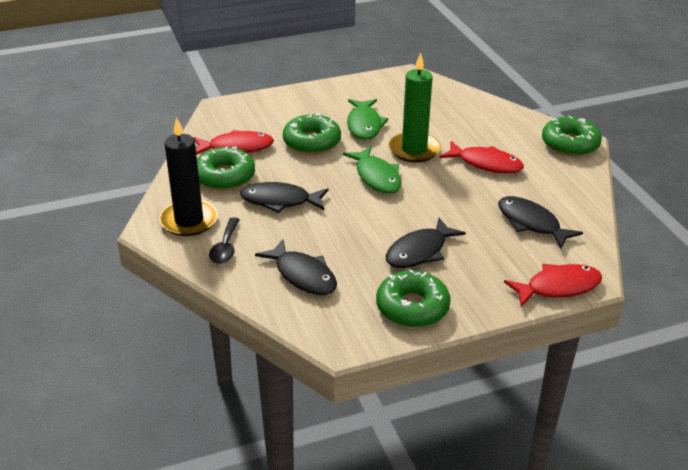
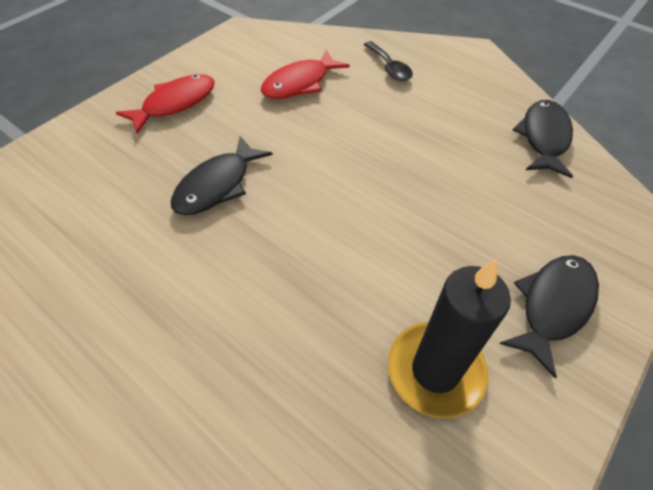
black fish: 4 -> 3
green candle: 1 -> 0
green donut: 4 -> 0
green fish: 2 -> 0
red fish: 3 -> 2

